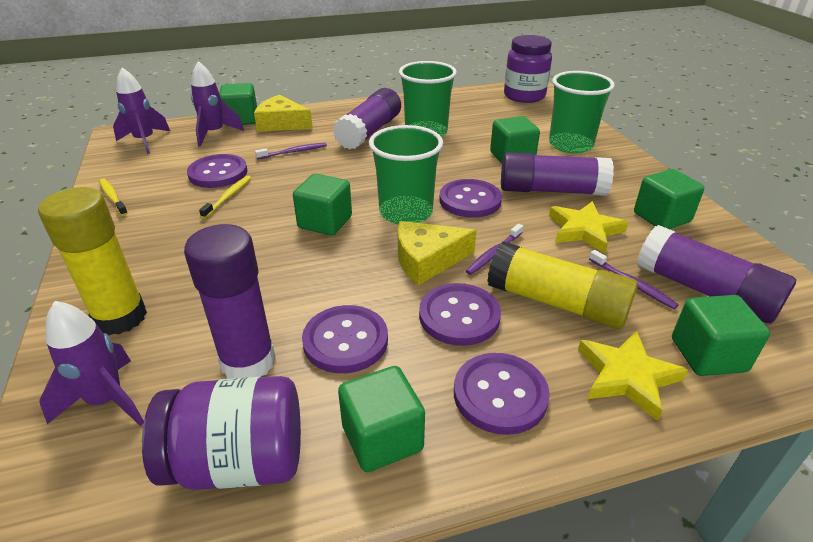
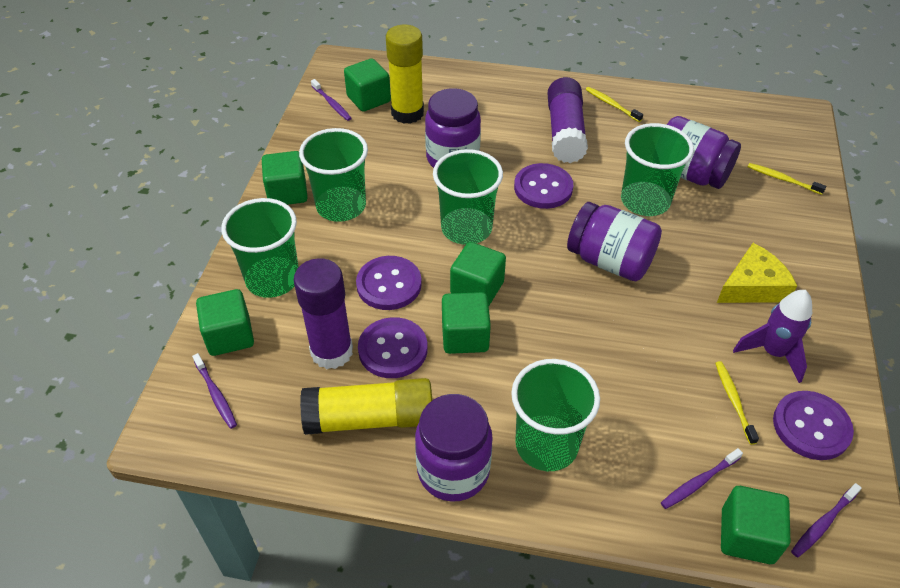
green cup: 3 -> 5
purple button: 5 -> 4
purple glue stick: 4 -> 2
purple jar: 2 -> 4
purple rocket: 3 -> 1
purple toothbrush: 3 -> 4
yellow cheese: 2 -> 1
yellow star: 2 -> 0
yellow toothbrush: 2 -> 3

